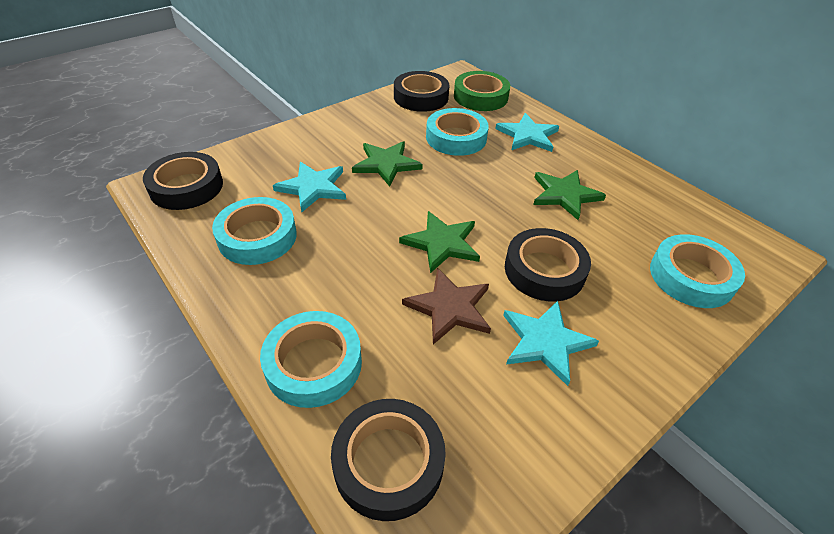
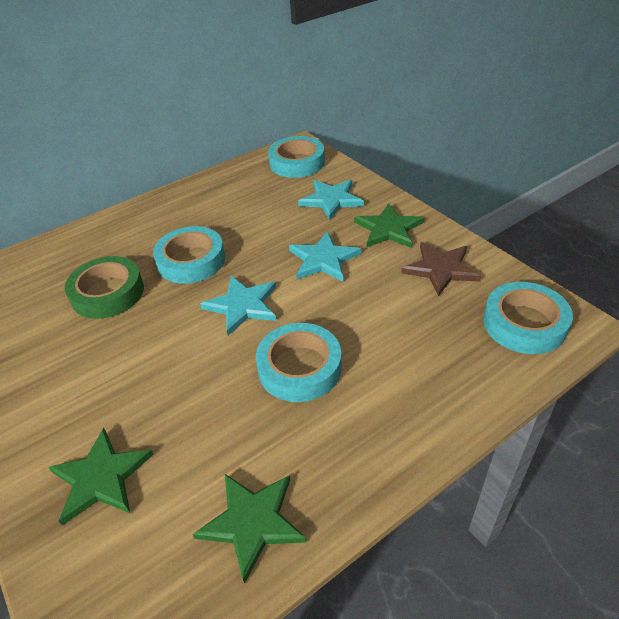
black tape: 4 -> 0

